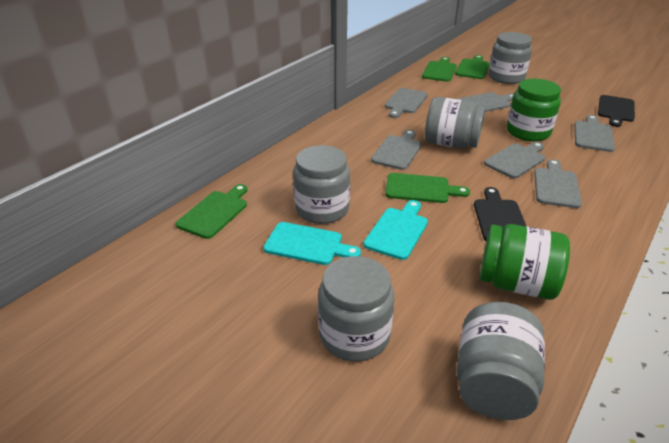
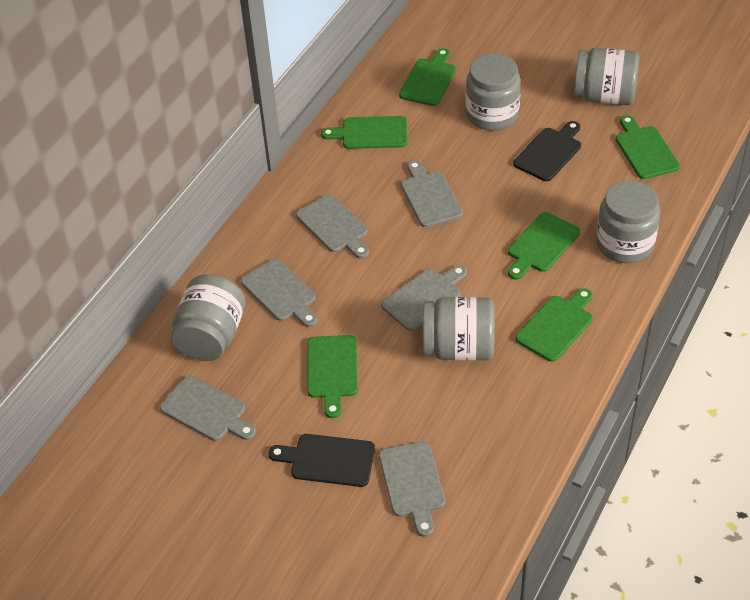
green cutting board: 4 -> 6
green jar: 2 -> 0
turquoise cutting board: 2 -> 0

